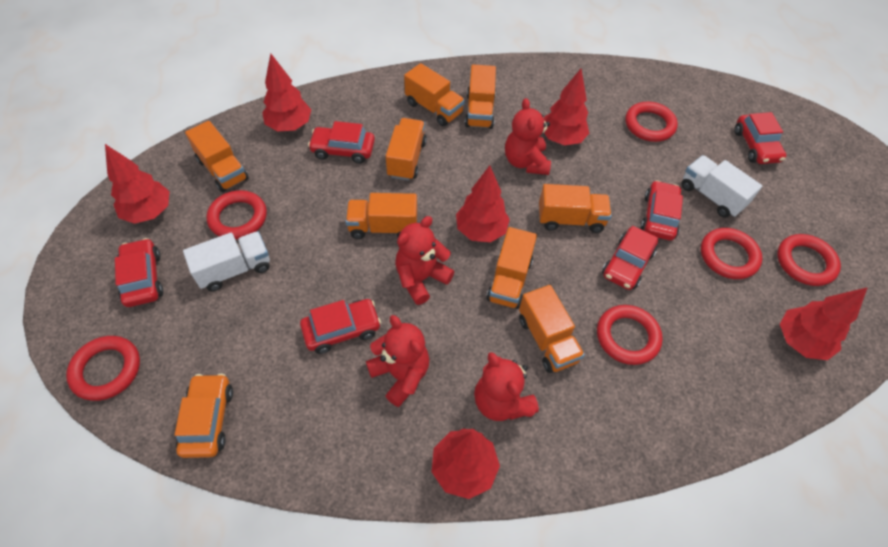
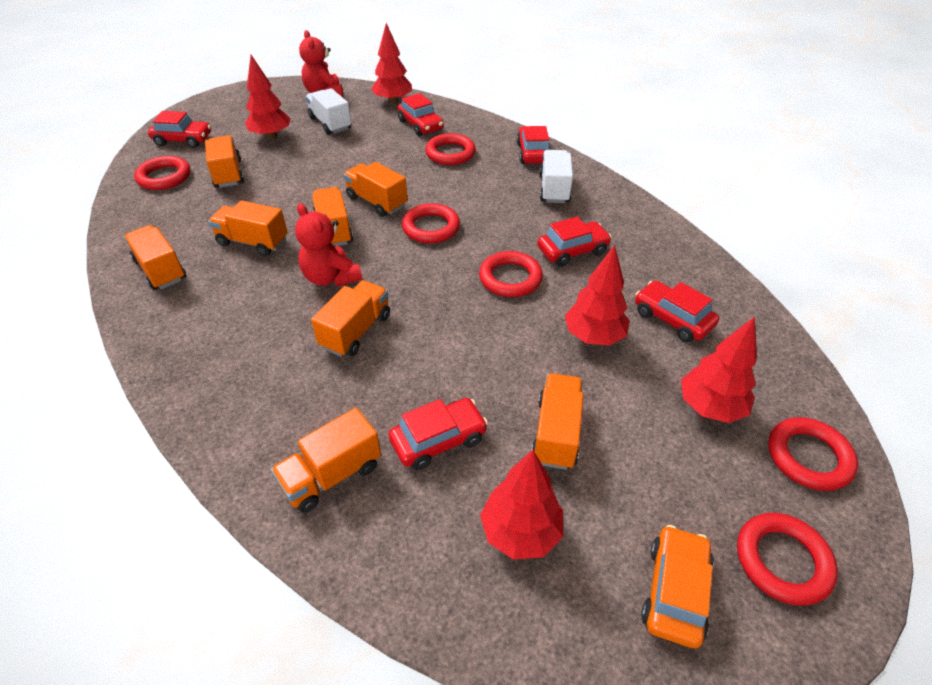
red teddy bear: 4 -> 2
red tree: 6 -> 5

